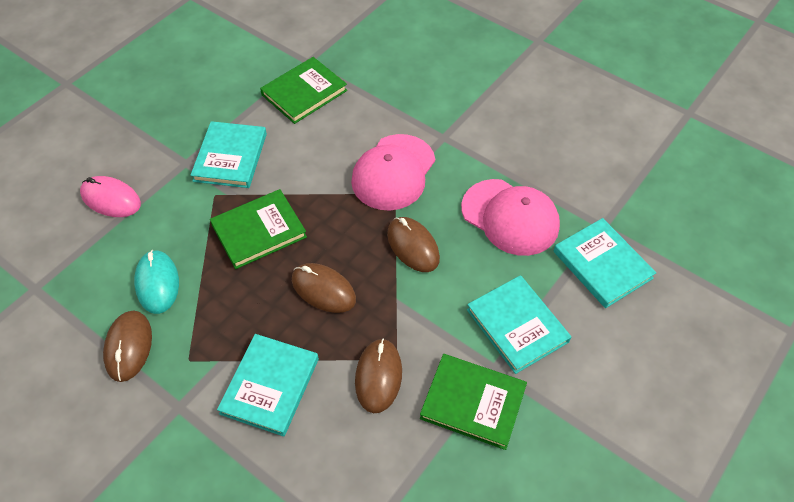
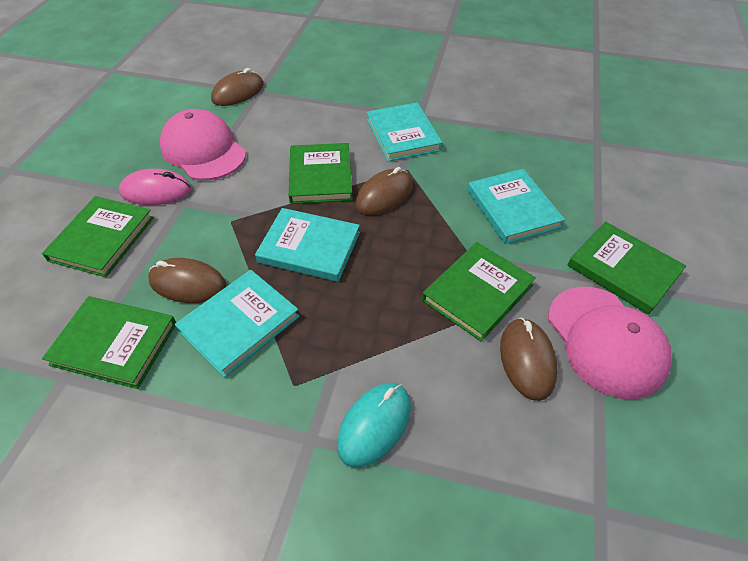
green book: 3 -> 5

